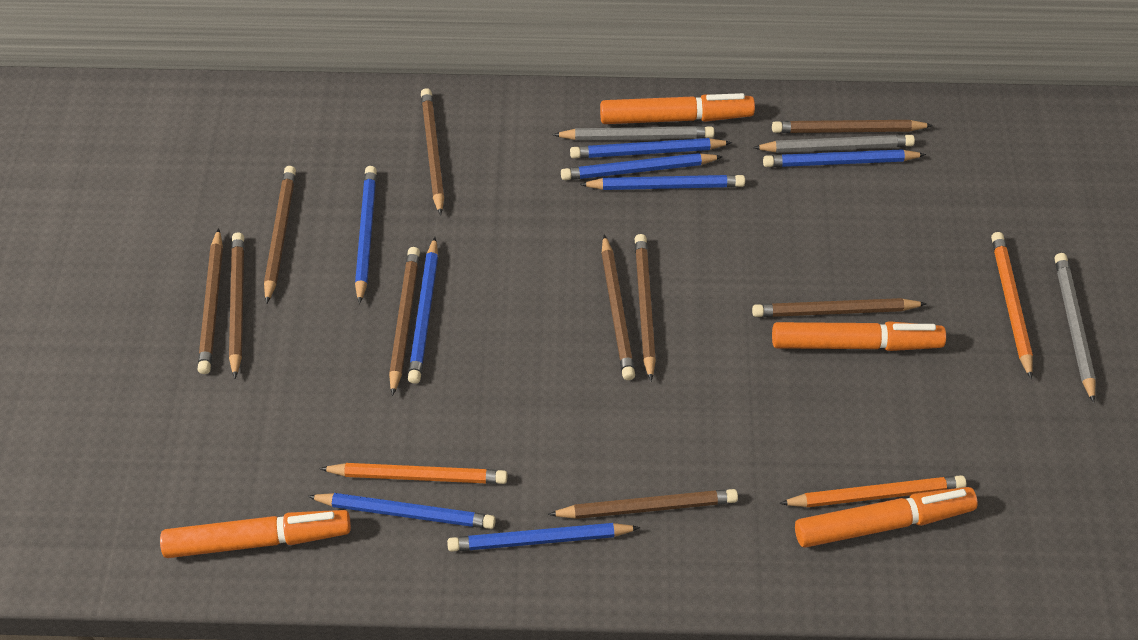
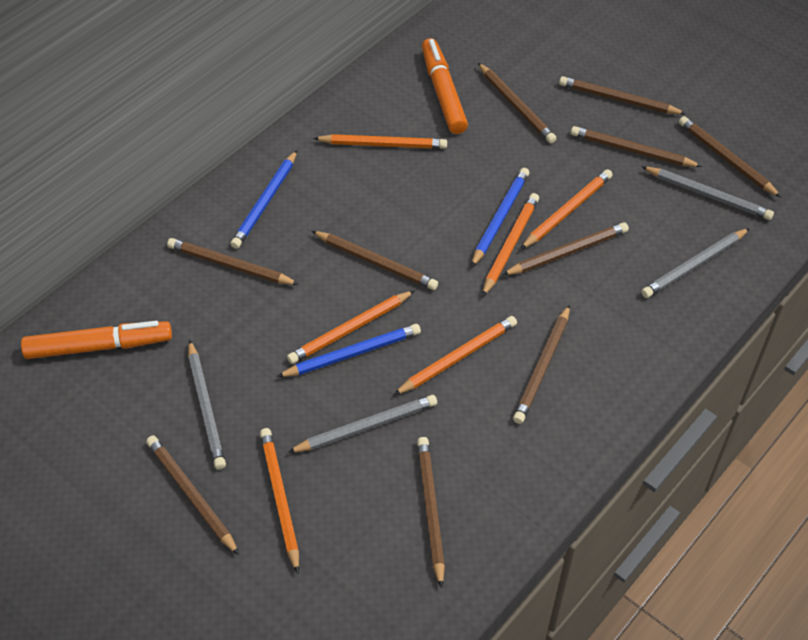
blue pencil: 8 -> 3
grey pencil: 3 -> 4
orange marker: 4 -> 2
orange pencil: 3 -> 6

